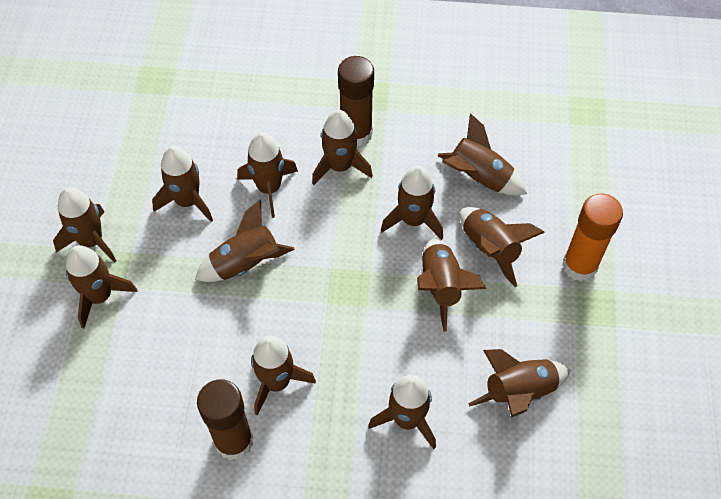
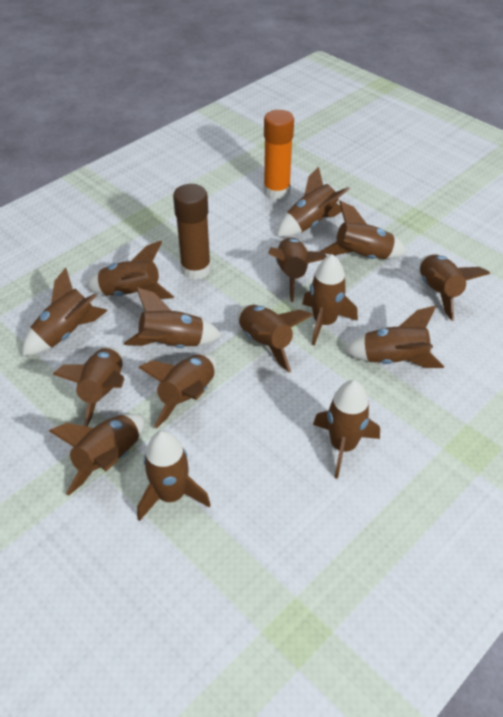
brown glue stick: 2 -> 1
brown rocket: 13 -> 15

